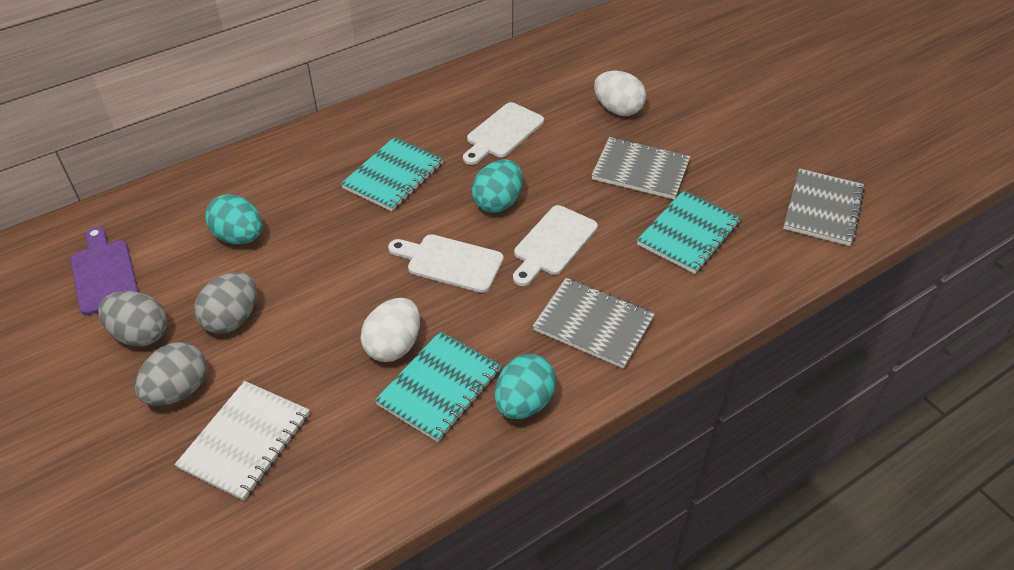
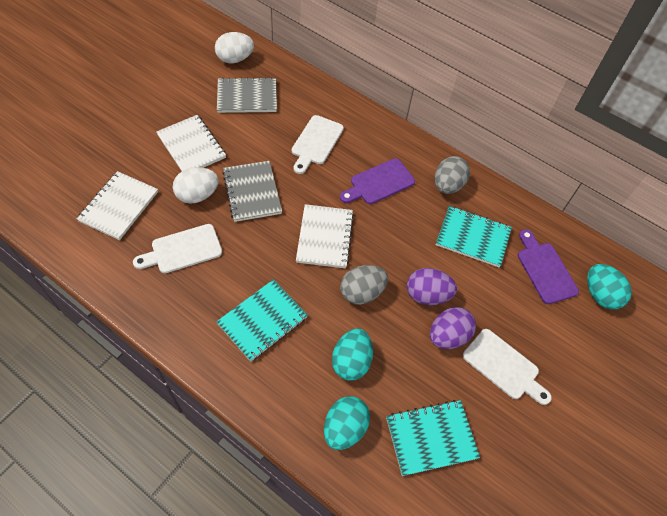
grey egg: 3 -> 2
grey notebook: 3 -> 2
purple cutting board: 1 -> 2
purple egg: 0 -> 2
white notebook: 1 -> 3

